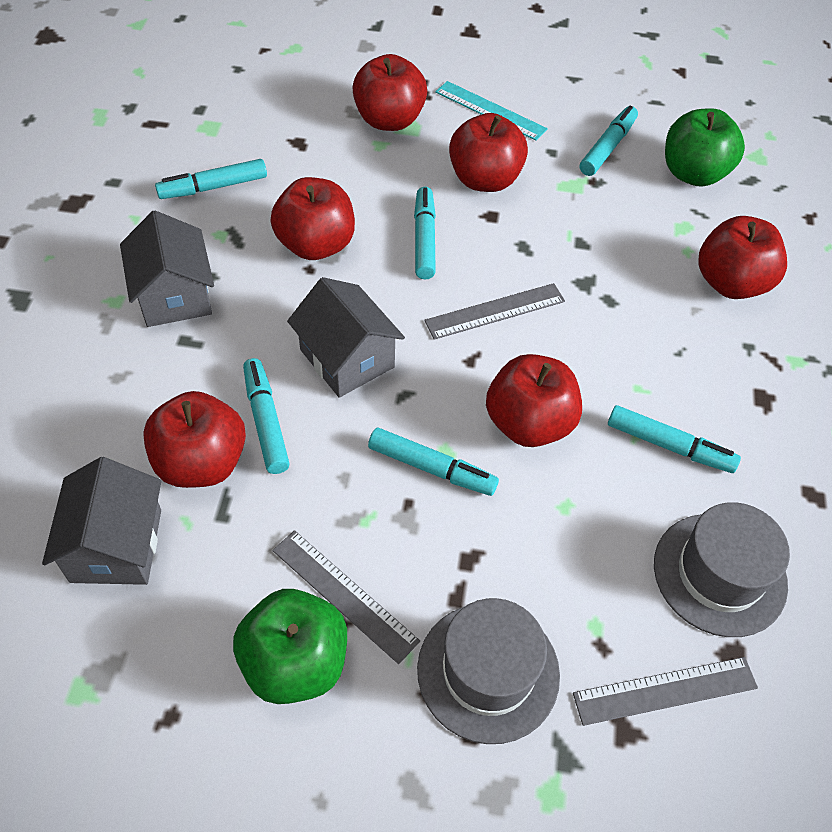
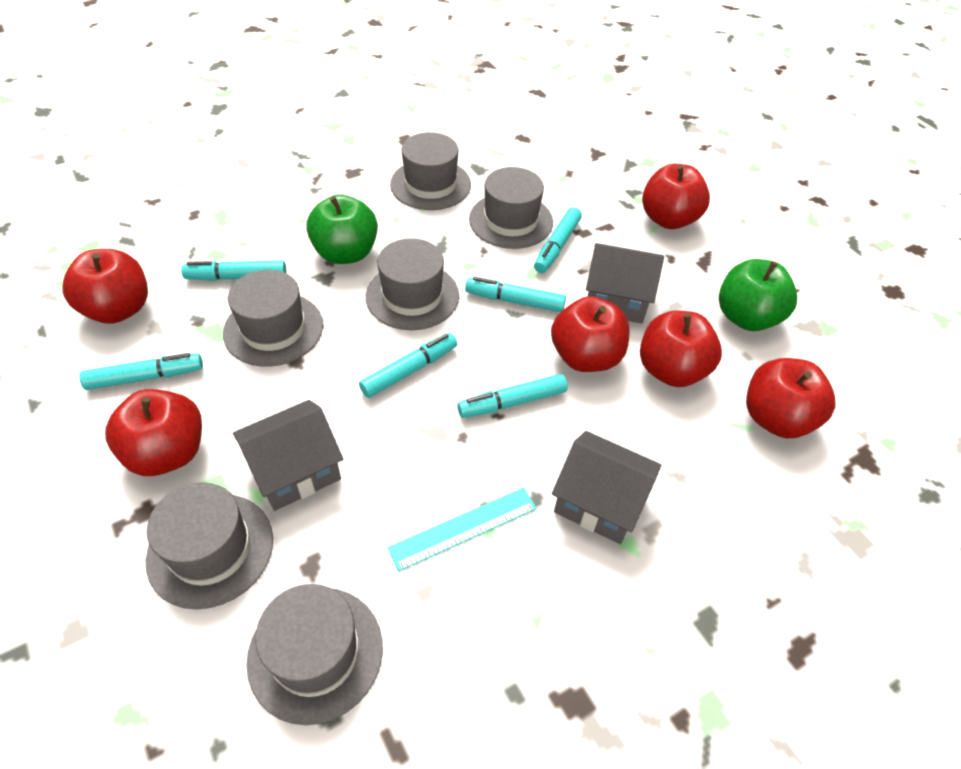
grey hat: 2 -> 6
grey ruler: 3 -> 0

